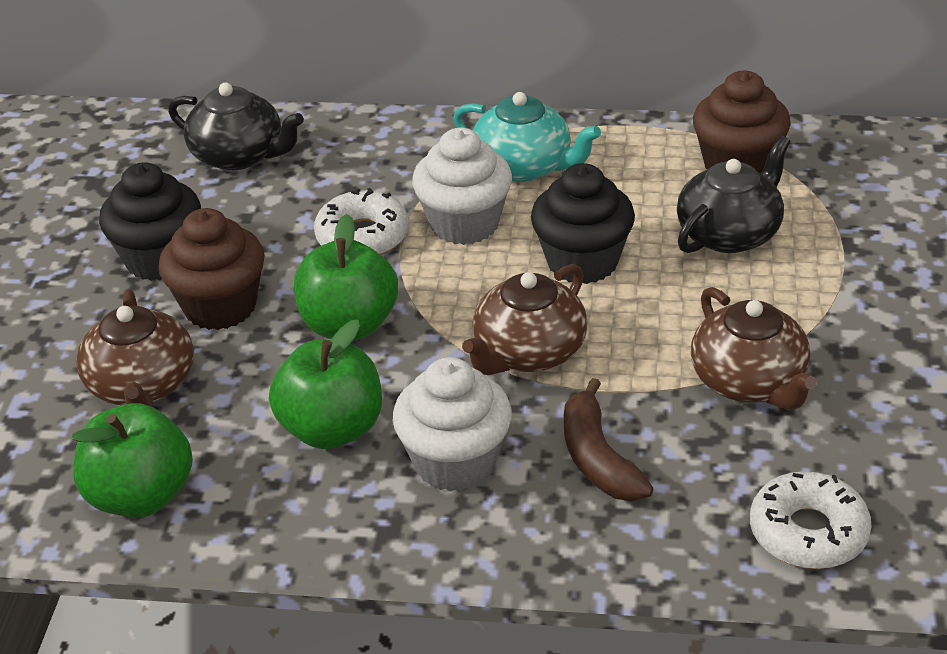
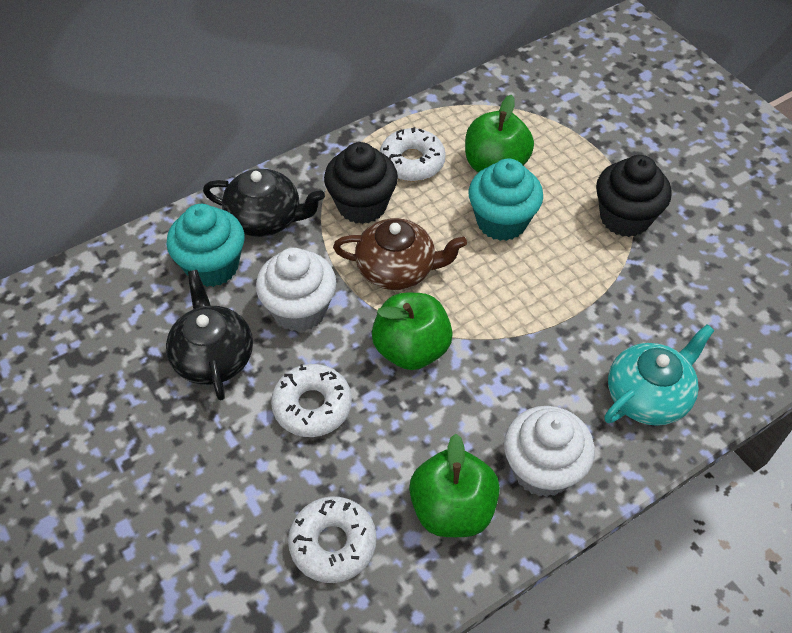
brown banana: 1 -> 0
brown cupcake: 2 -> 0
brown teapot: 3 -> 1
turquoise cupcake: 0 -> 2
white donut: 2 -> 3

